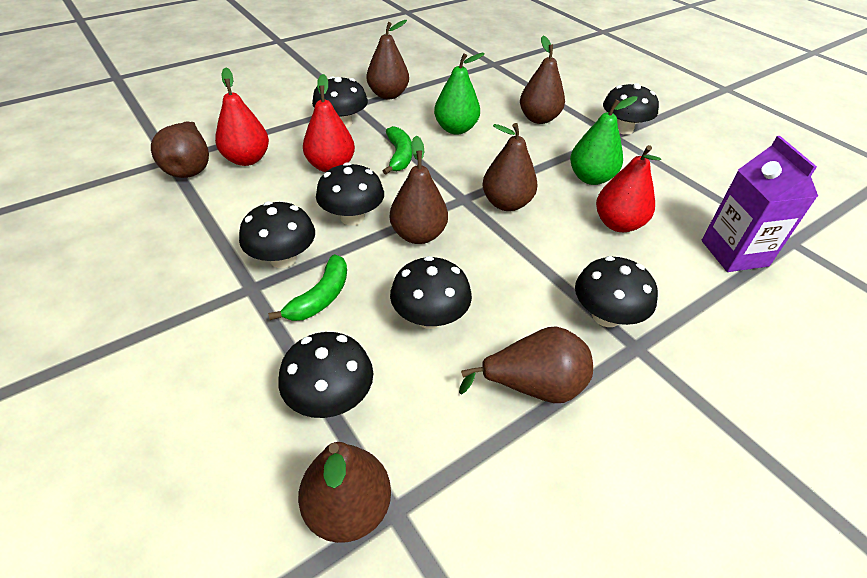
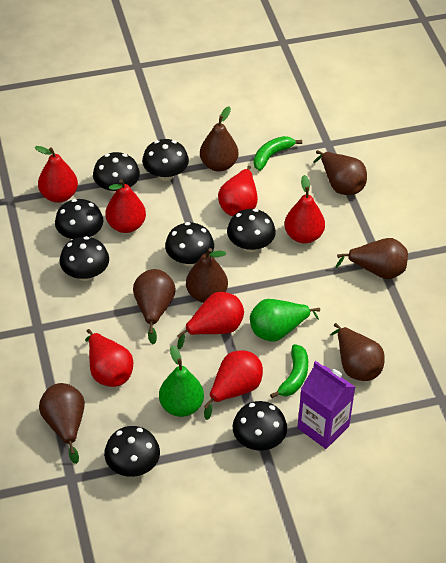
black mushroom: 7 -> 8
red pear: 3 -> 7

